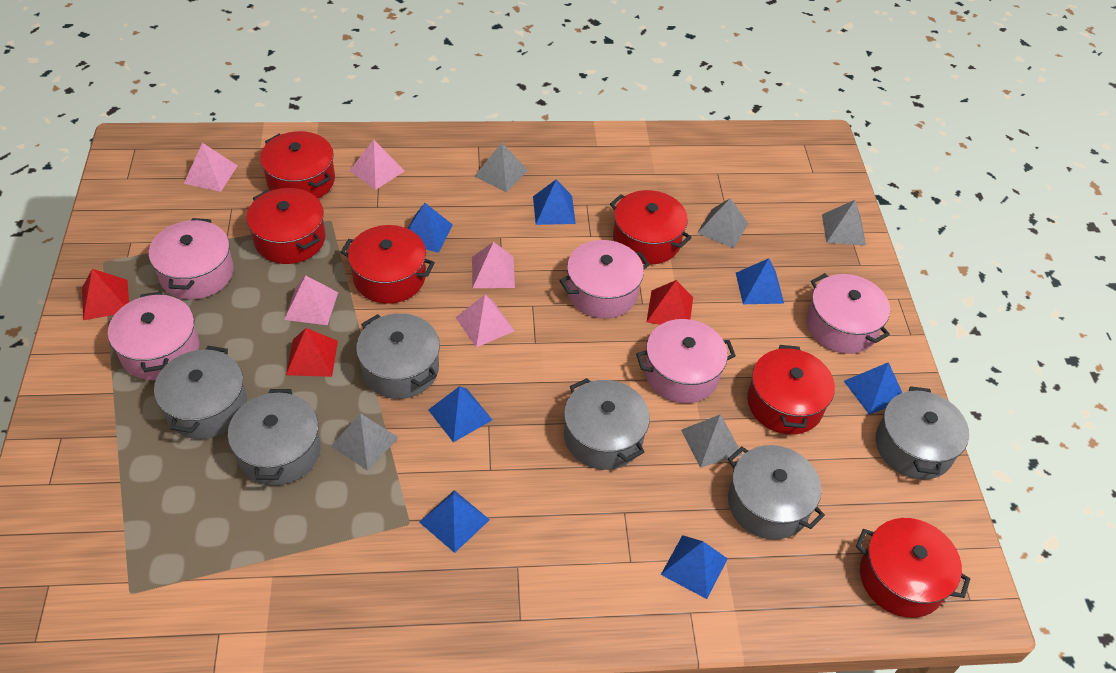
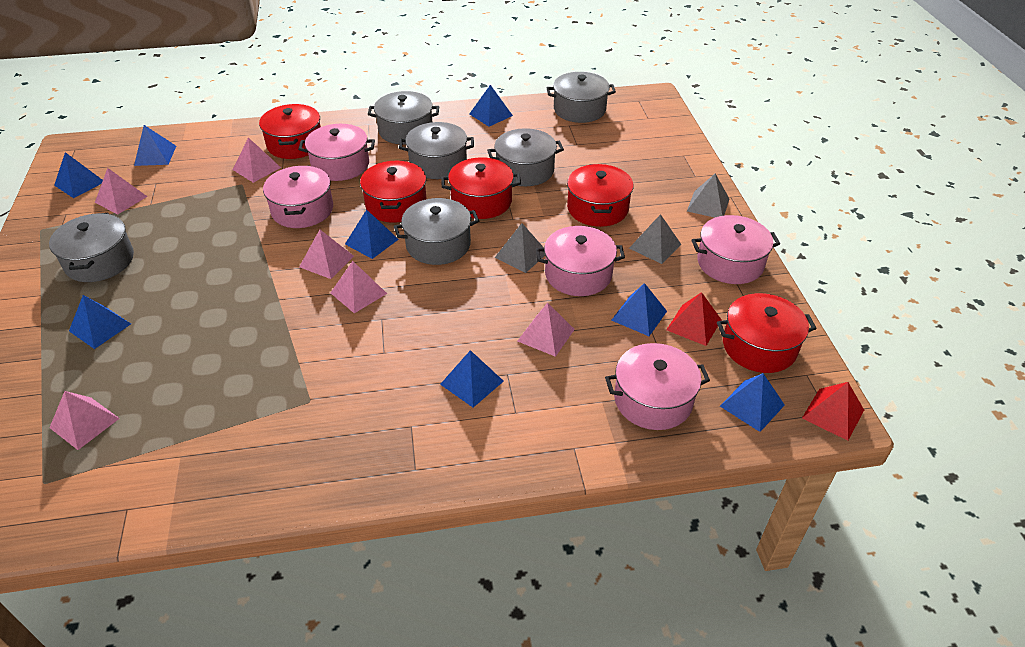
blue pyramid: 7 -> 8
grey pyramid: 5 -> 3
pink pyramid: 5 -> 6
red pot: 6 -> 5
red pyramid: 3 -> 2

